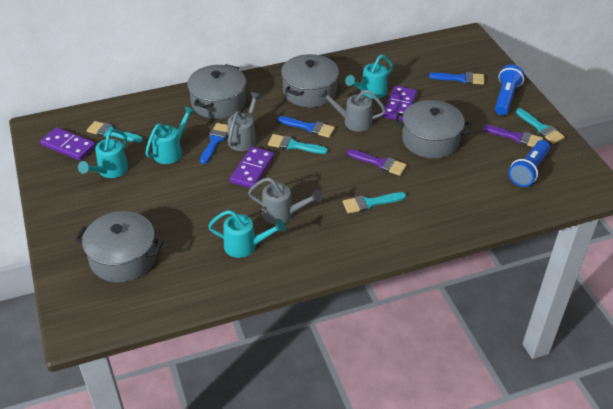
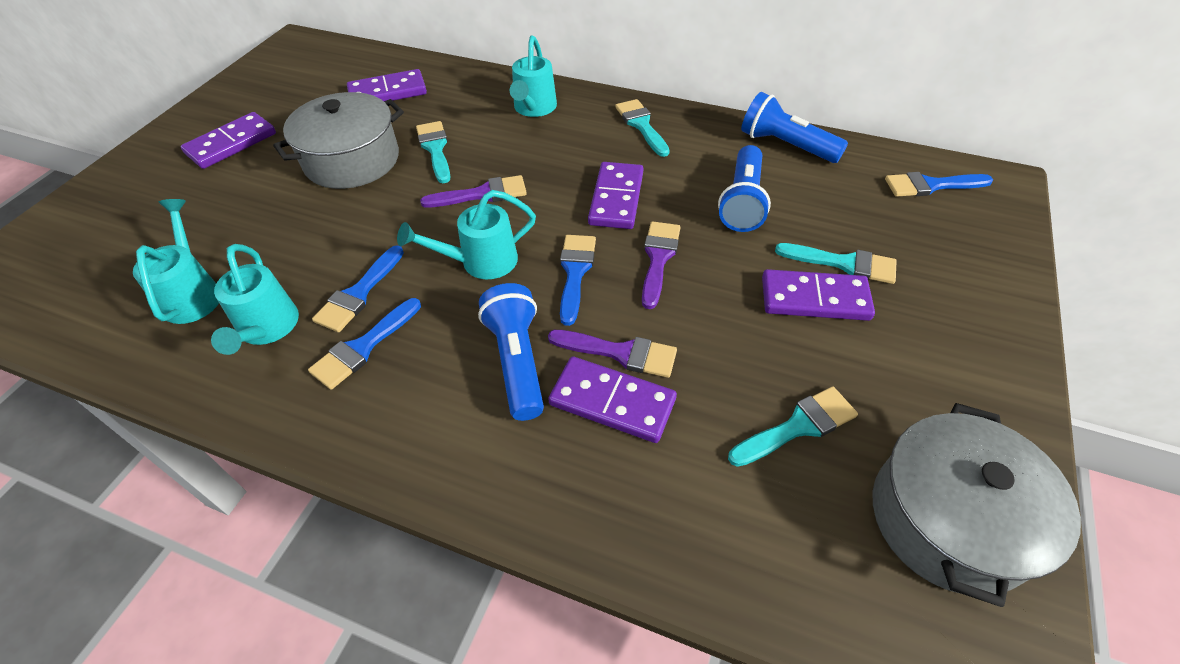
blue brush: 3 -> 4
blue flashlight: 2 -> 3
grey pot: 4 -> 2
grey watering can: 3 -> 0
purple brush: 2 -> 3
purple domino: 3 -> 5

